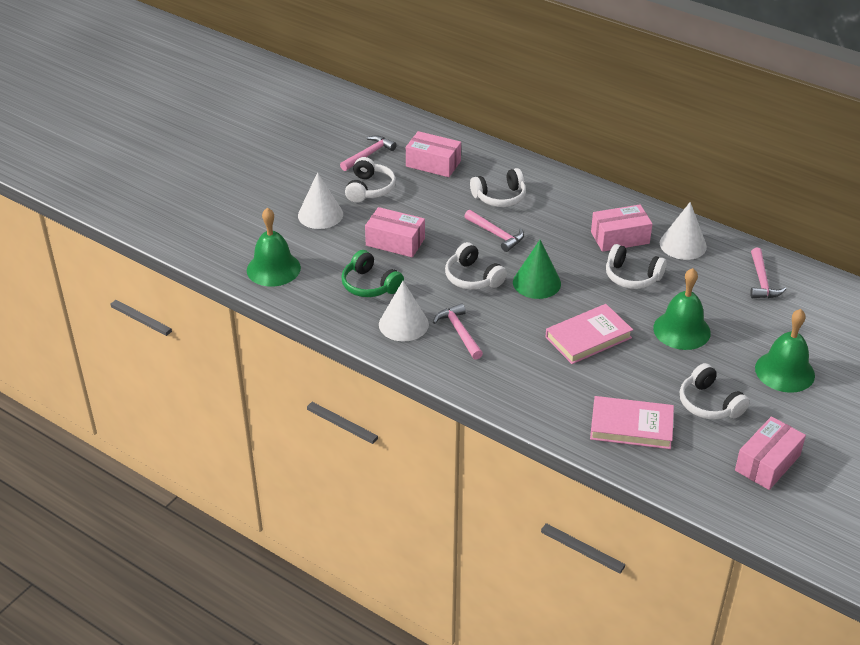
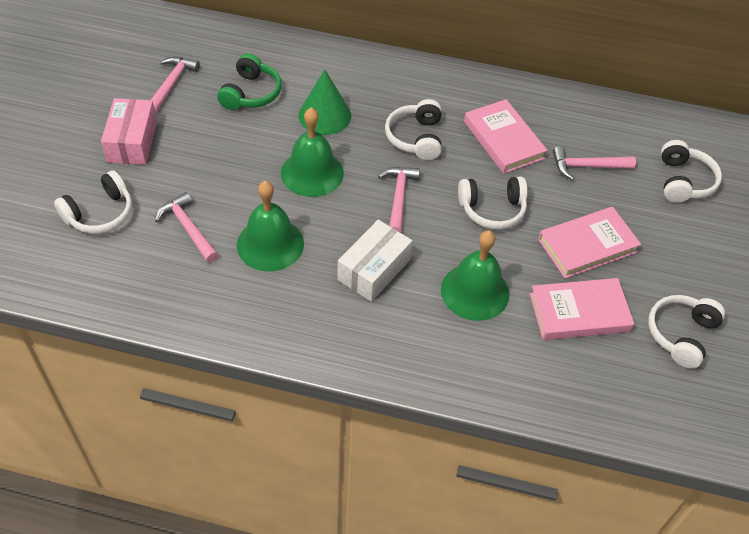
pink book: 2 -> 3
pink box: 4 -> 1
white box: 0 -> 1
white cone: 3 -> 0

